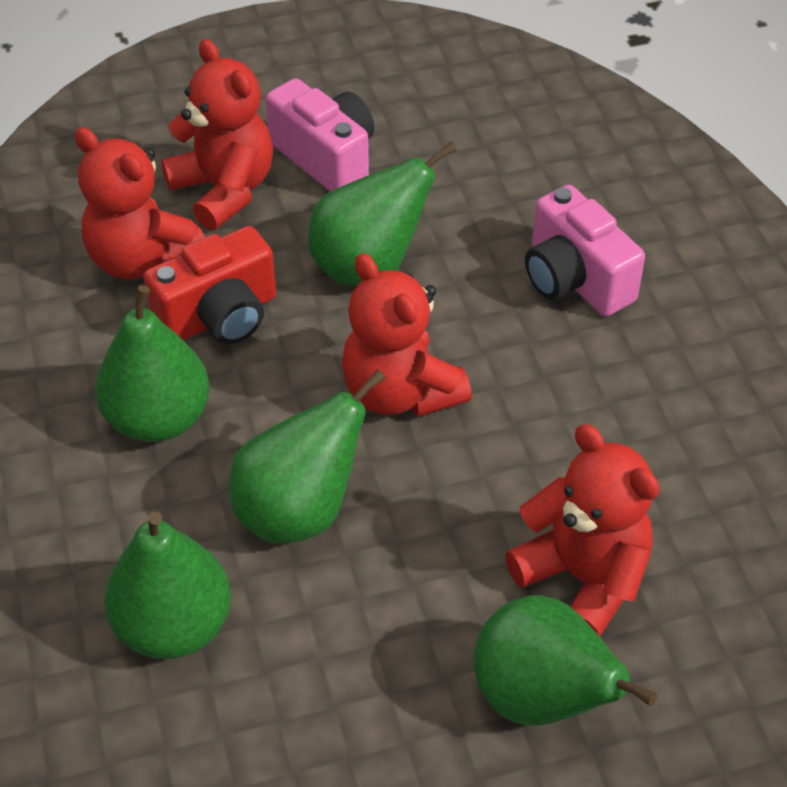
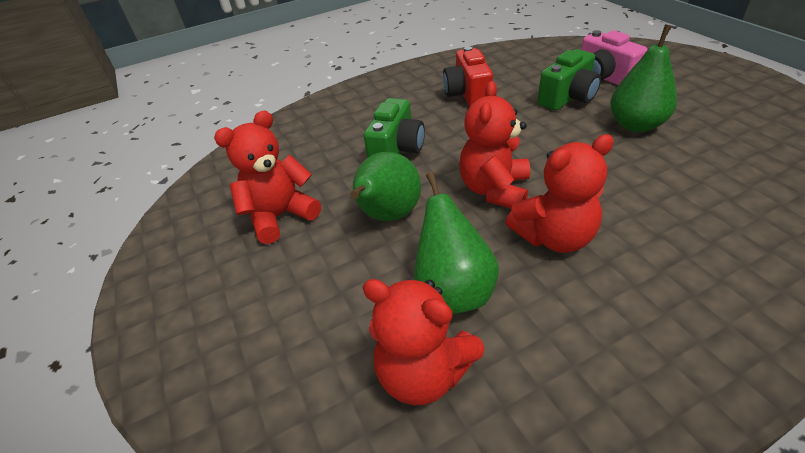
green camera: 0 -> 2
green pear: 5 -> 3
pink camera: 2 -> 1

